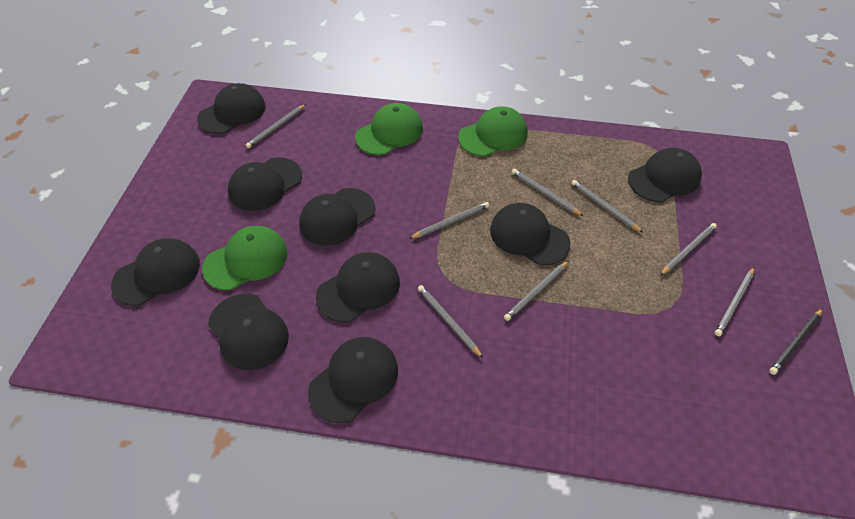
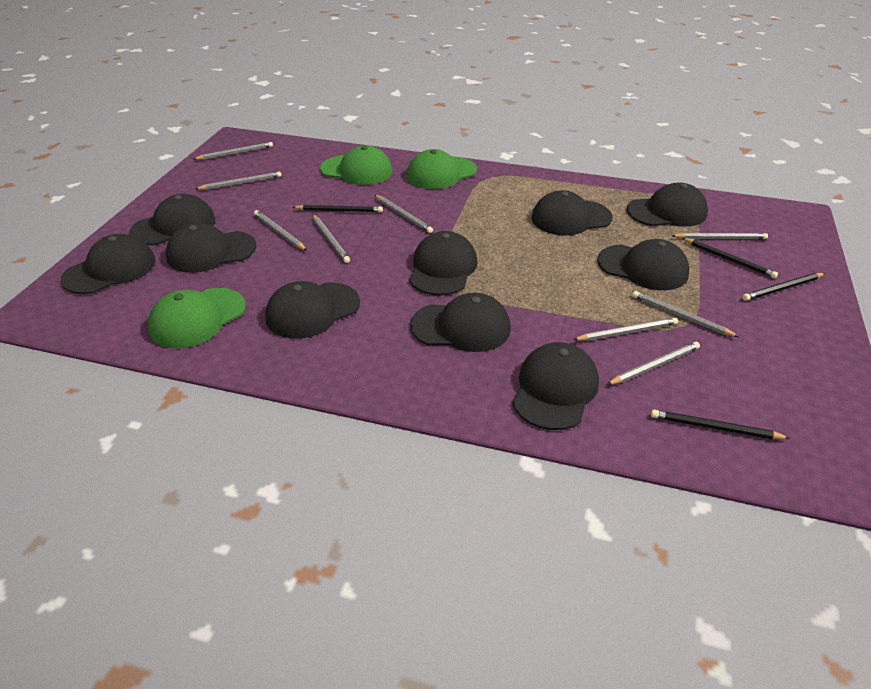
black cap: 9 -> 10
black pencil: 1 -> 4
grey pencil: 8 -> 9

